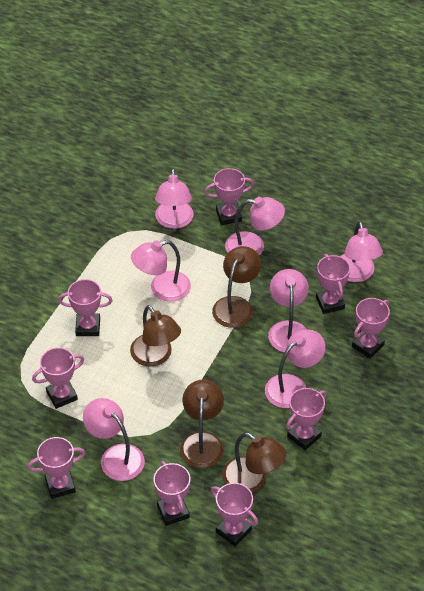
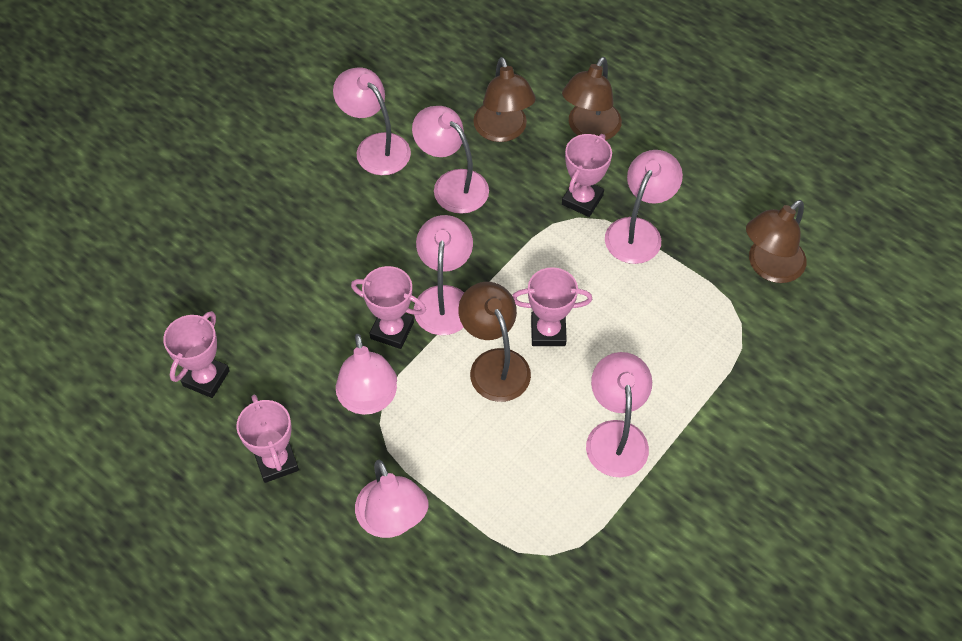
pink trophy: 9 -> 5

